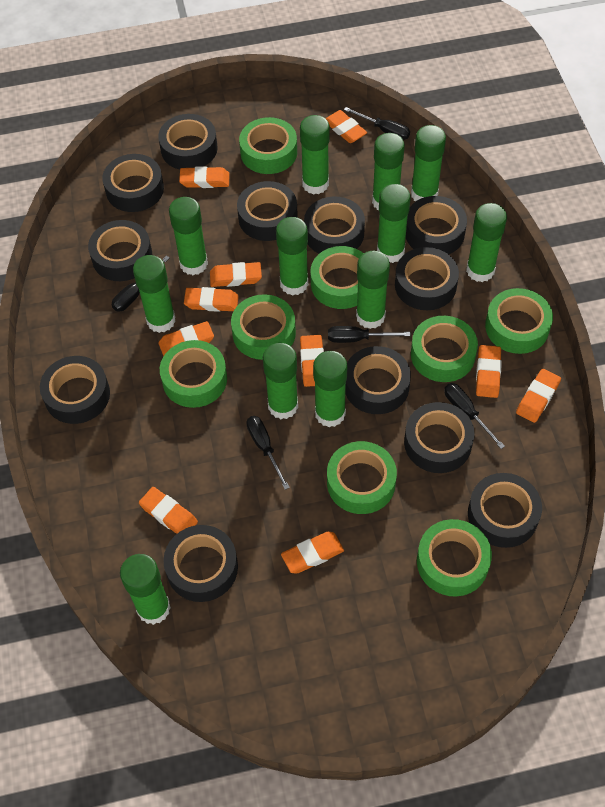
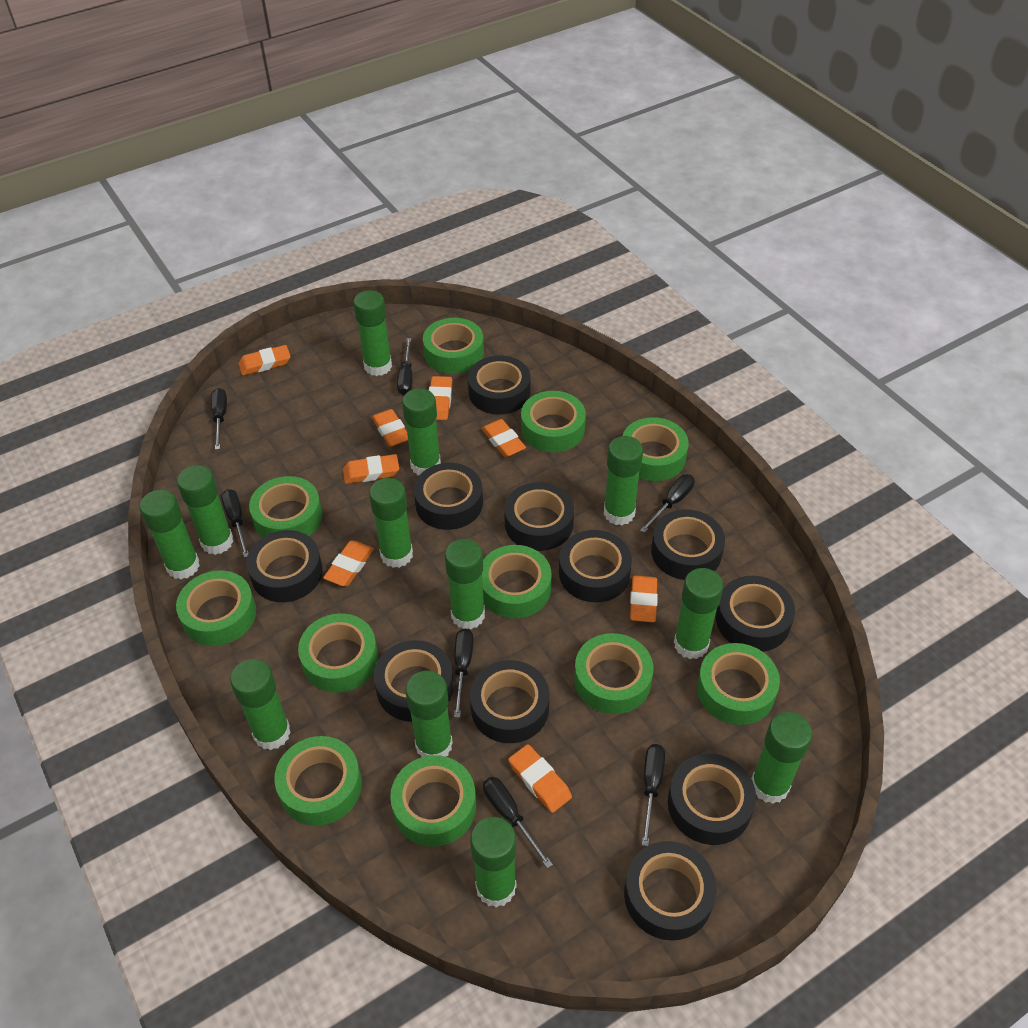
black screwdriver: 5 -> 7
black tape: 12 -> 11
green tape: 8 -> 11
orange eraser: 10 -> 8

